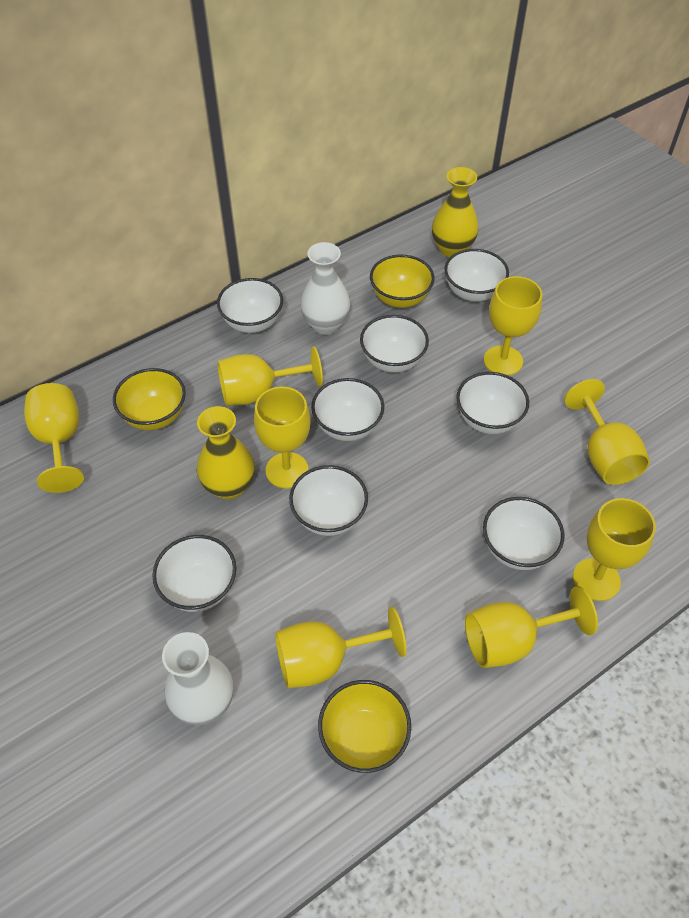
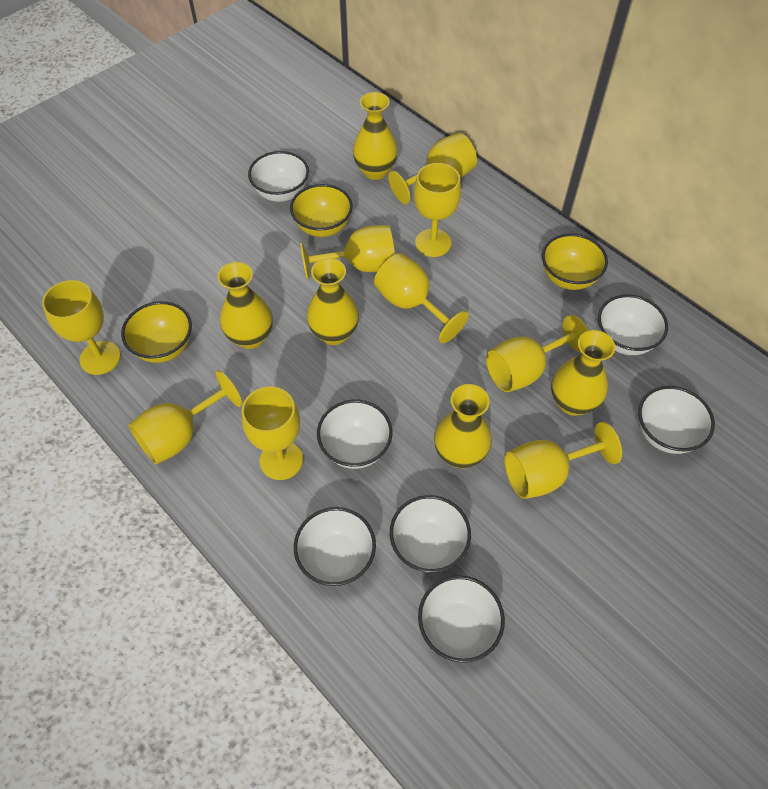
white bowl: 8 -> 7
white vase: 2 -> 0
yellow goblet: 8 -> 9
yellow vase: 2 -> 5

